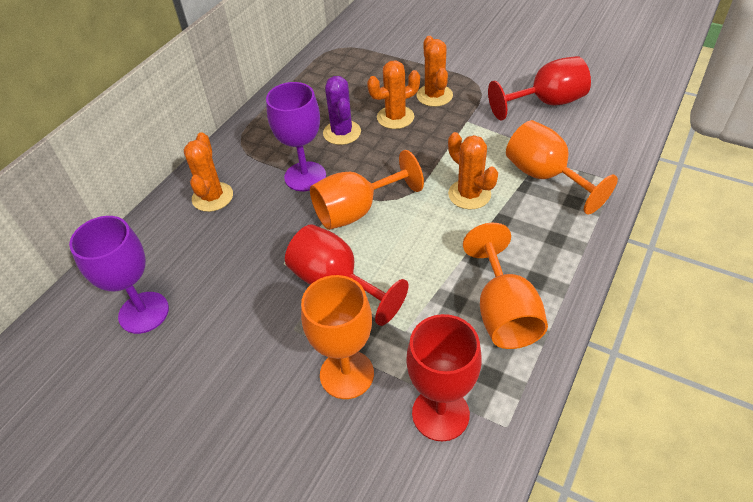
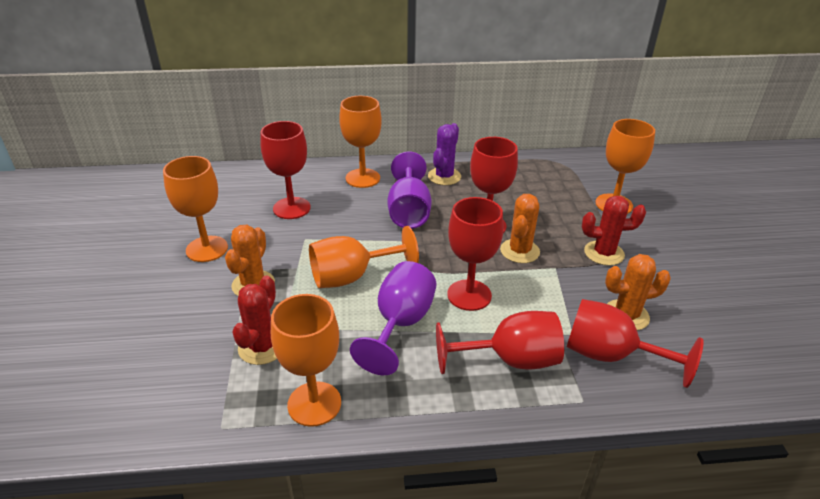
orange cactus: 4 -> 3
orange goblet: 4 -> 5
red cactus: 0 -> 2
red goblet: 3 -> 5

